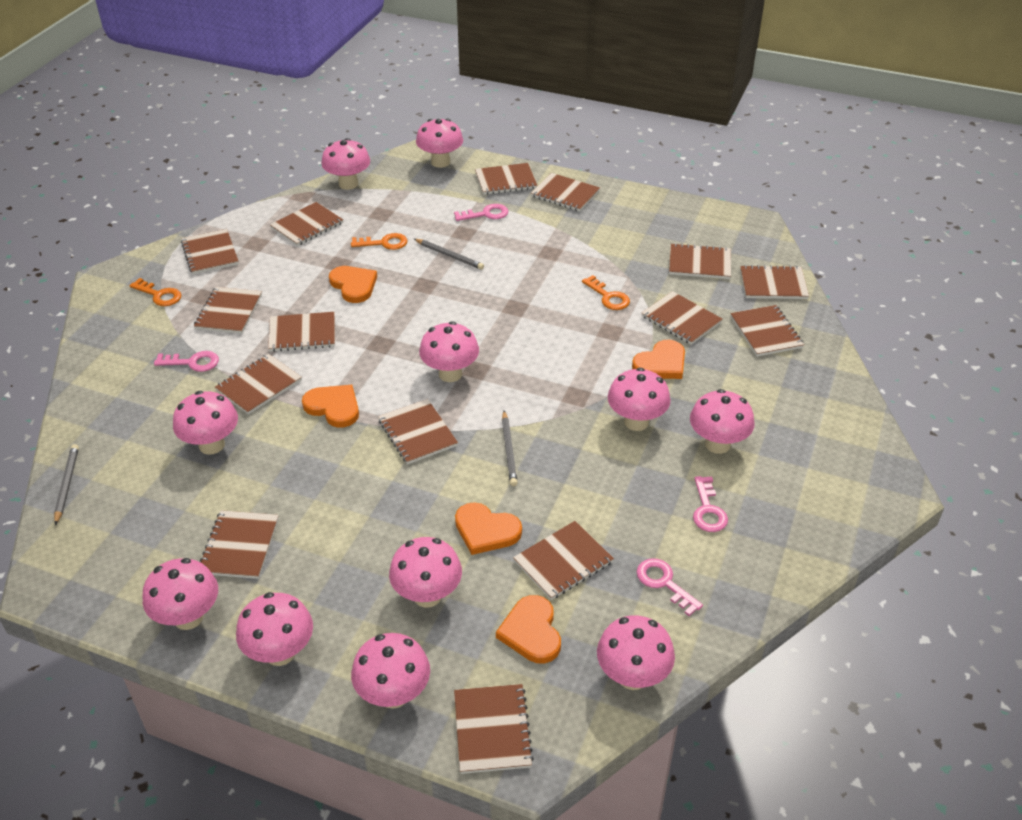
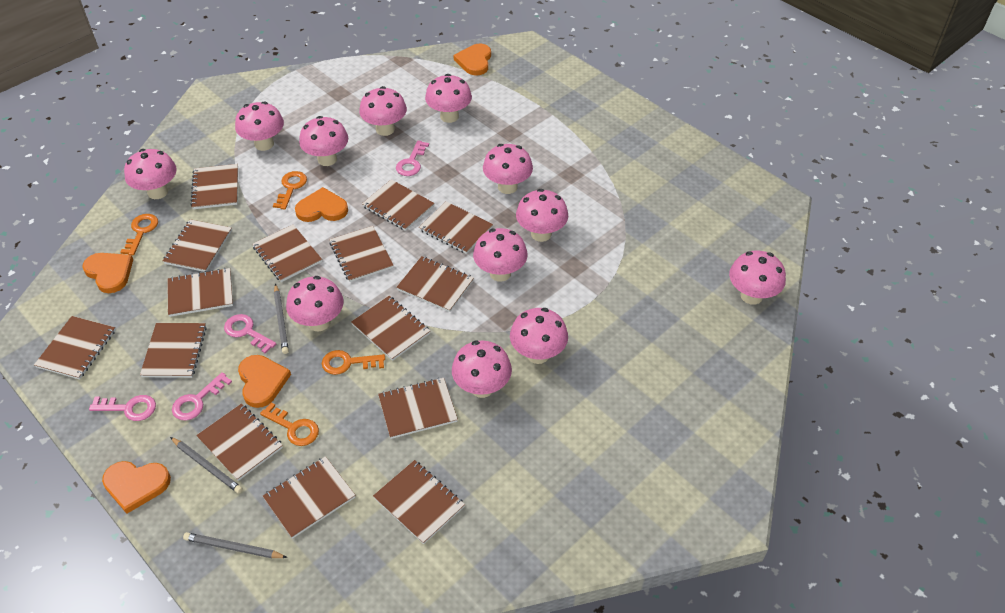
orange key: 3 -> 4
pink mushroom: 11 -> 12

